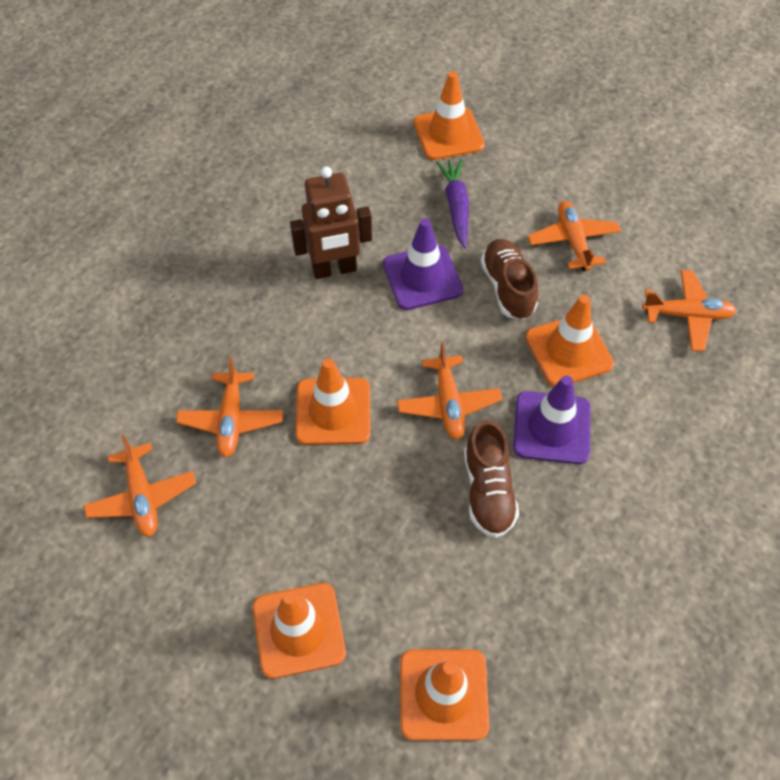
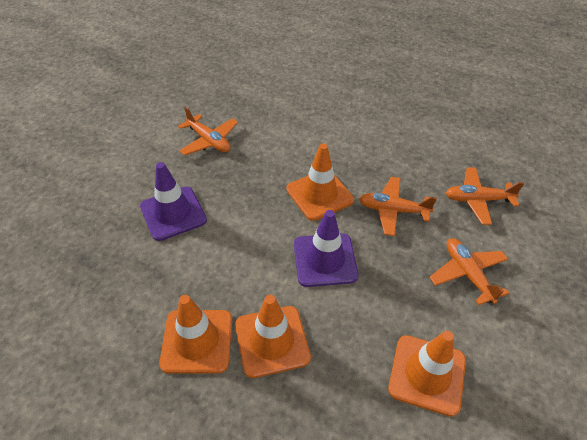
brown robot: 1 -> 0
brown shoe: 2 -> 0
orange plane: 5 -> 4
orange traffic cone: 5 -> 4
purple carrot: 1 -> 0

